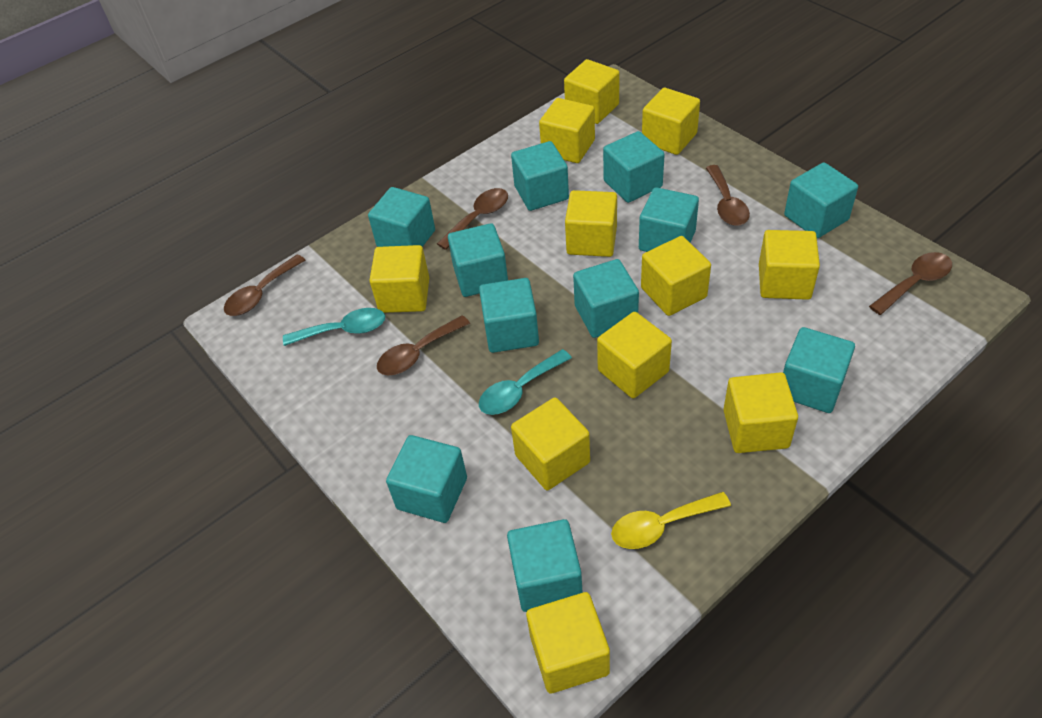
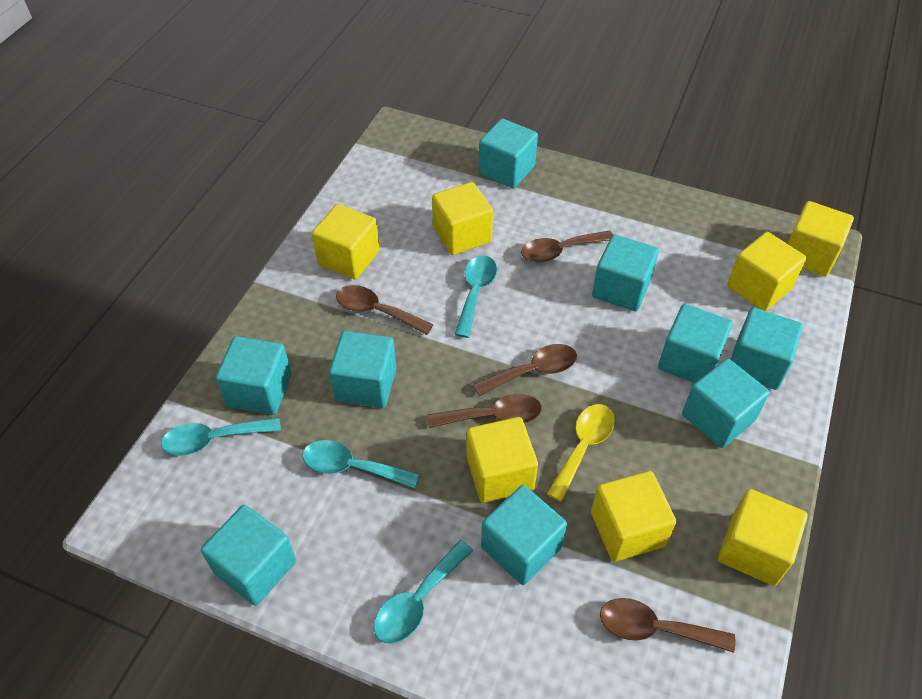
turquoise cube: 11 -> 9
turquoise spoon: 2 -> 4
yellow cube: 11 -> 7

